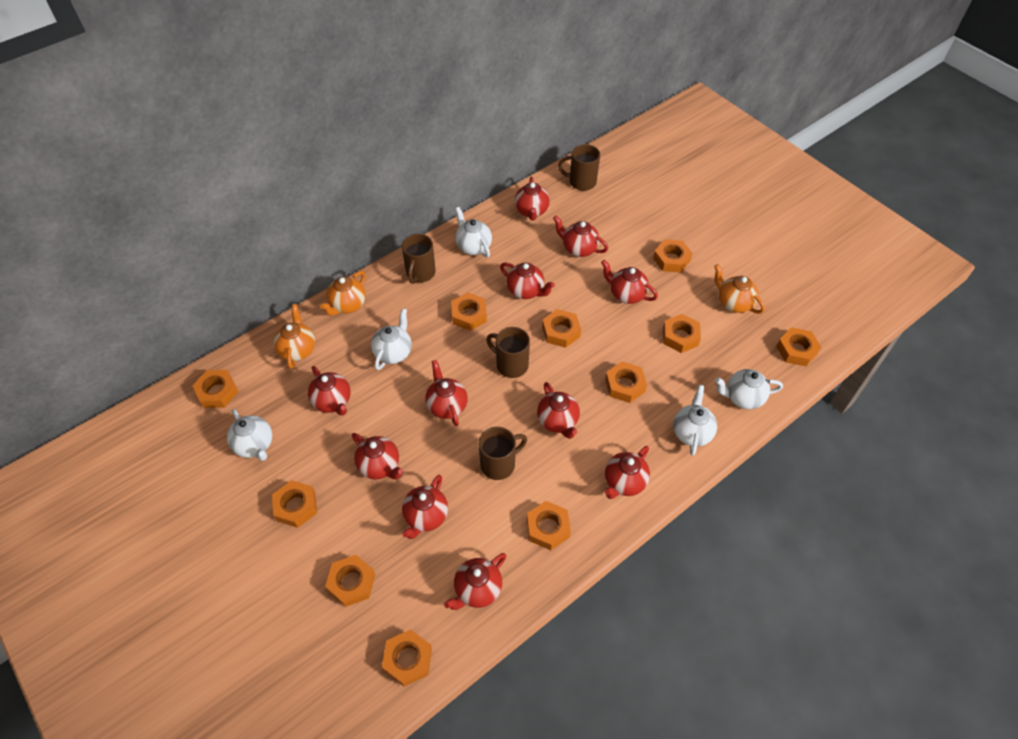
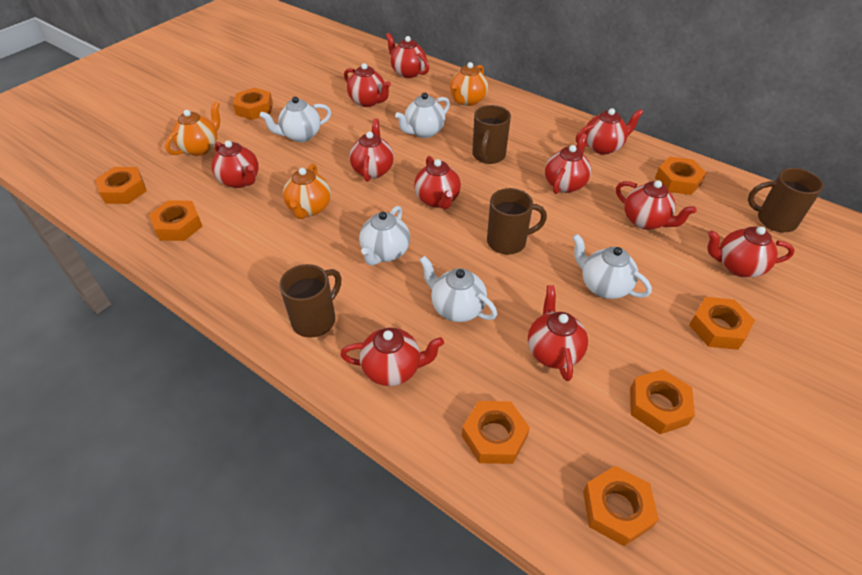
orange nut: 11 -> 8

